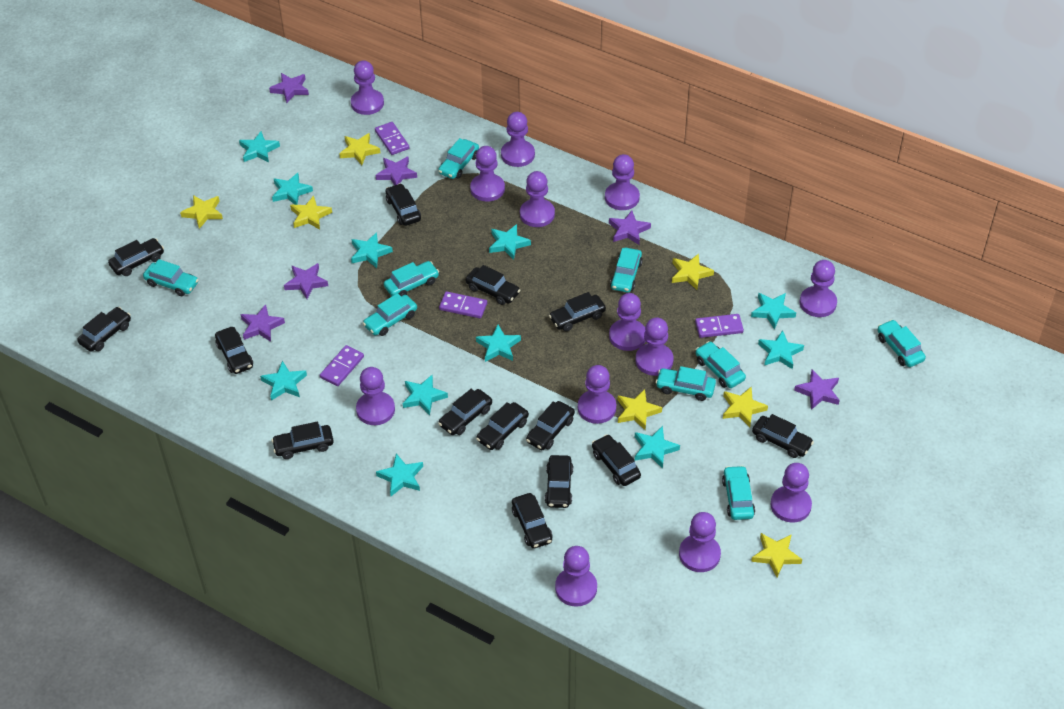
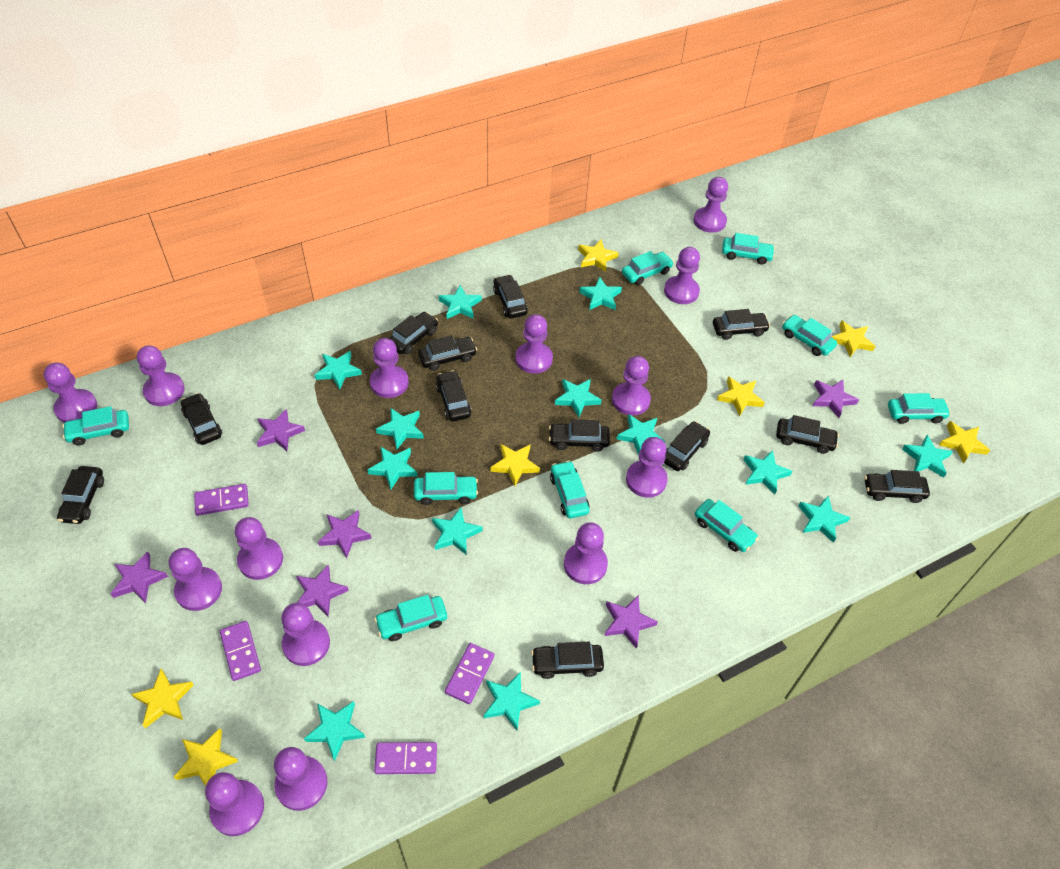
black car: 14 -> 12
purple pawn: 13 -> 14
turquoise star: 11 -> 13

